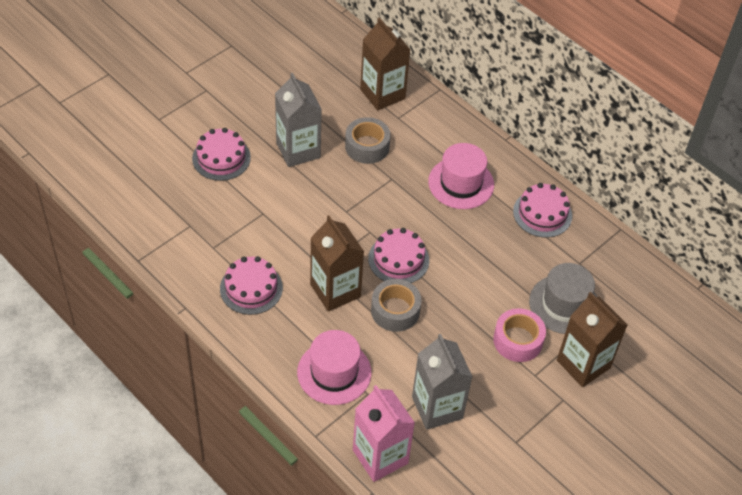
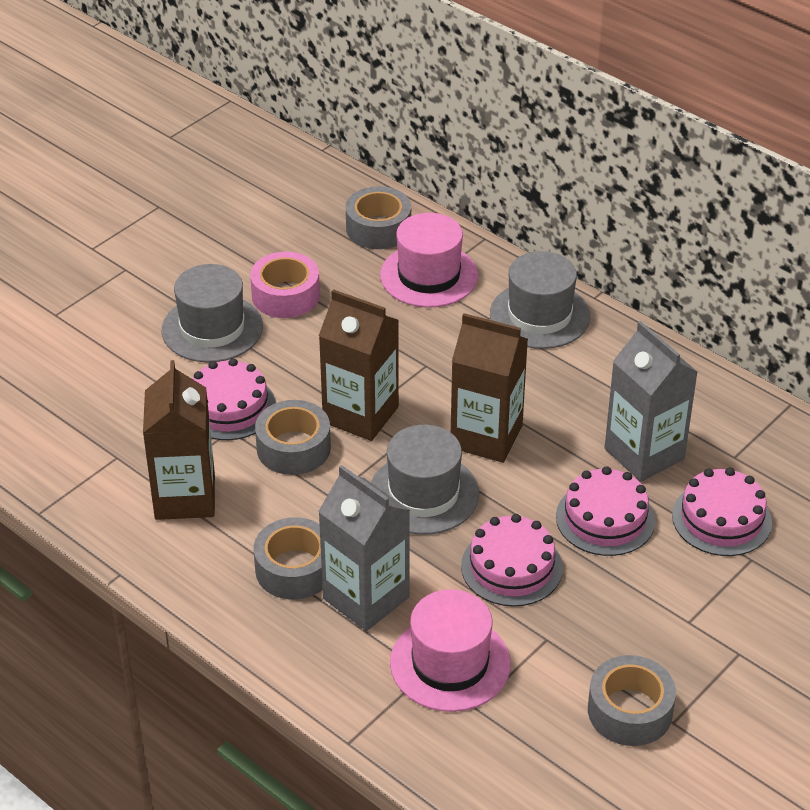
grey hat: 1 -> 3
grey tape: 2 -> 4
pink carton: 1 -> 0

